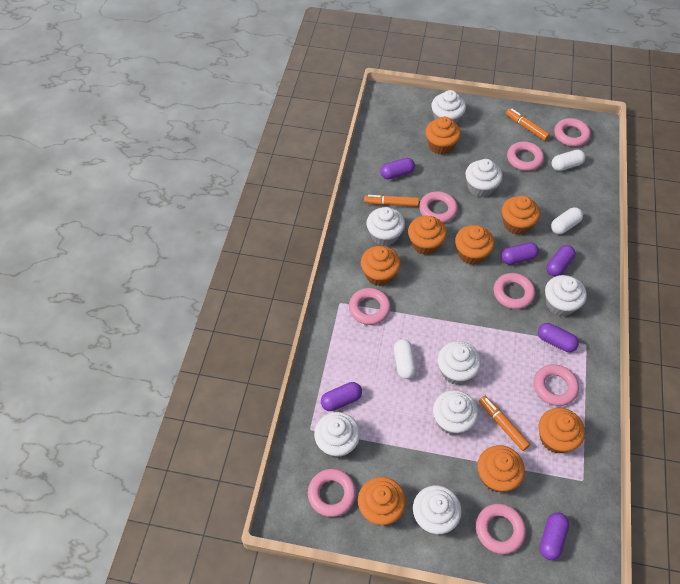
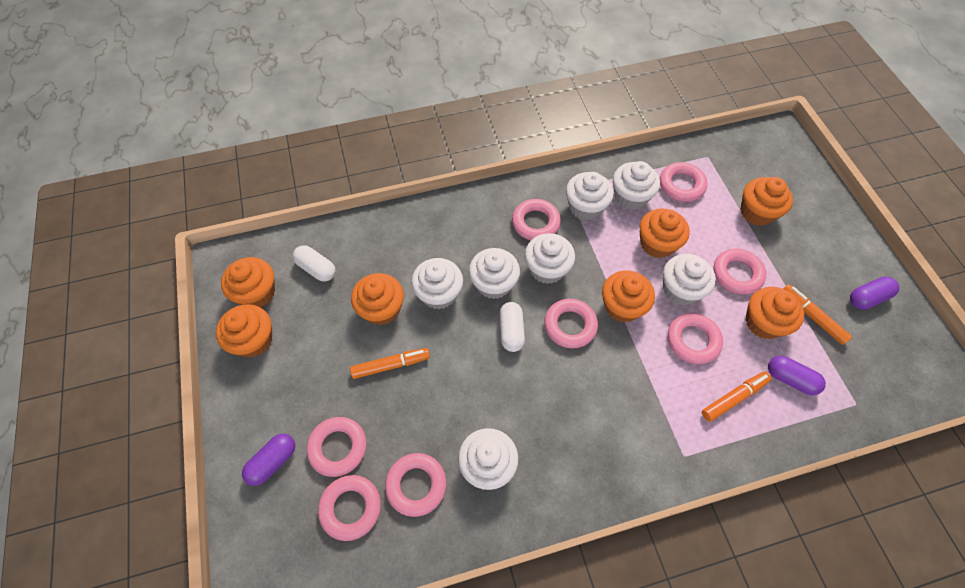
orange cupcake: 8 -> 7
purple capsule: 6 -> 3
white capsule: 3 -> 2
white cupcake: 8 -> 7

